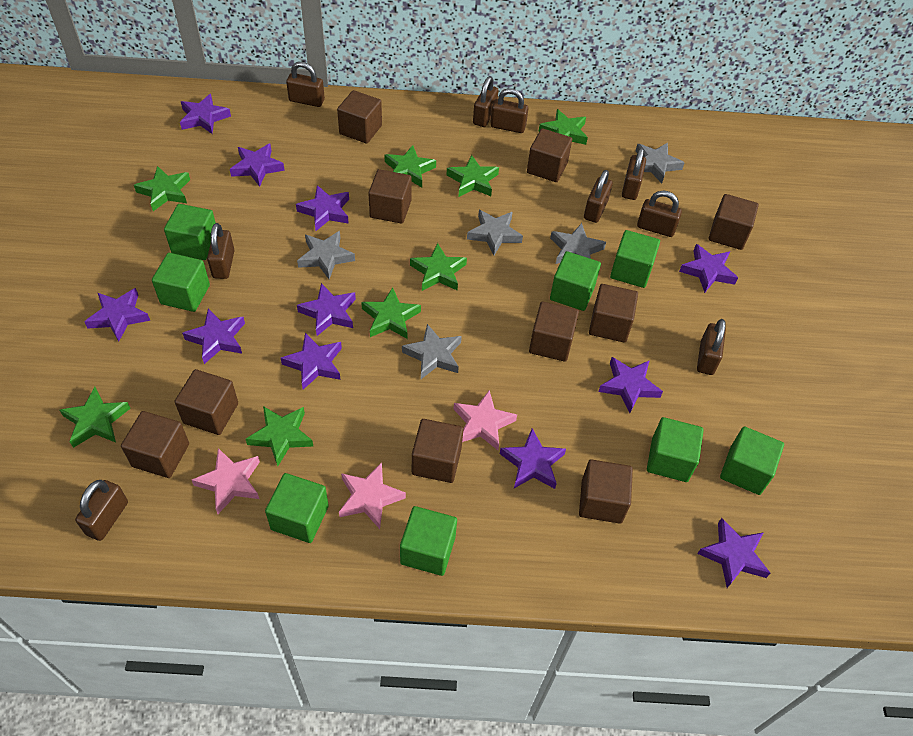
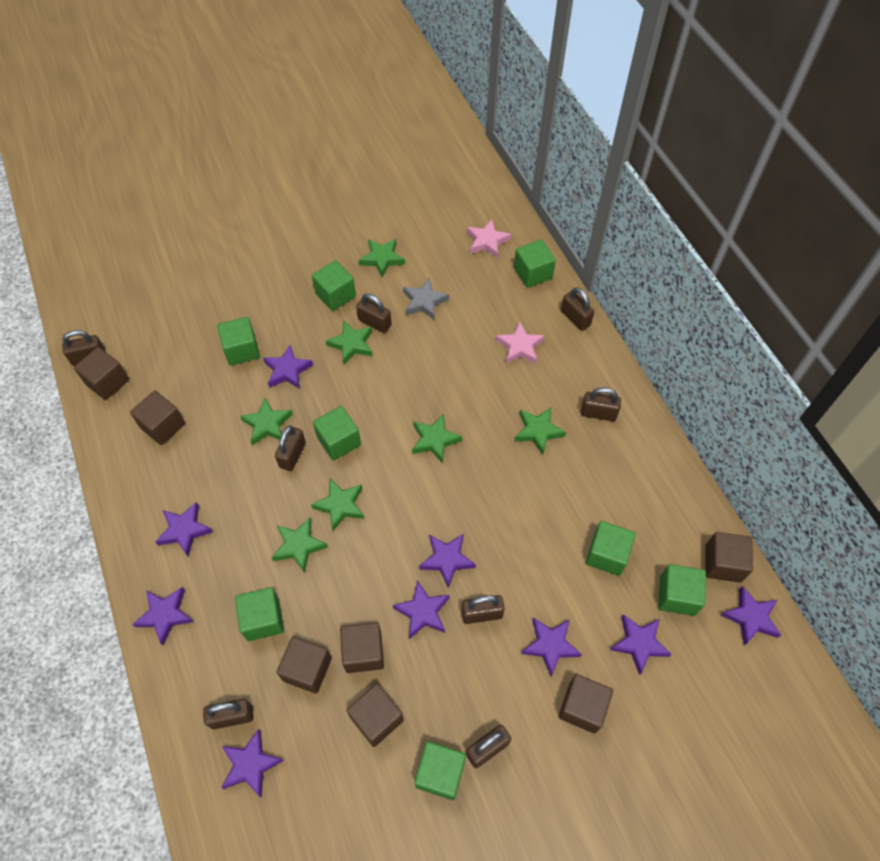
brown cube: 10 -> 7
brown padlock: 9 -> 8
green star: 8 -> 7
grey star: 5 -> 1
pink star: 3 -> 2
purple star: 11 -> 9

